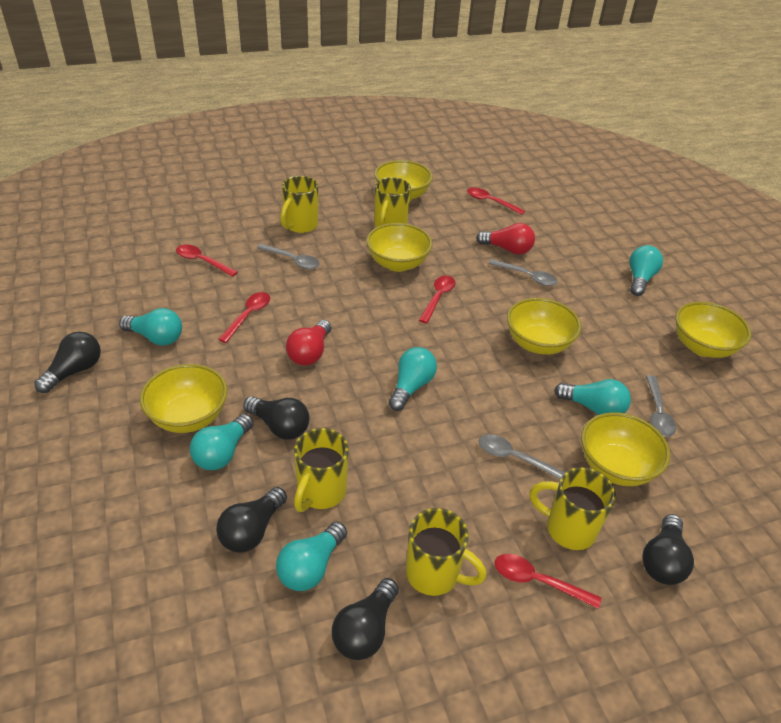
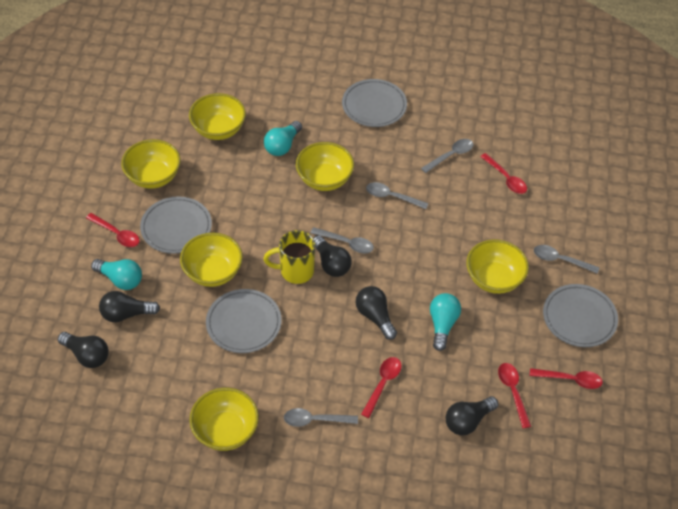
grey plate: 0 -> 4
grey spoon: 4 -> 5
red light bulb: 2 -> 0
turquoise light bulb: 6 -> 3
yellow mug: 5 -> 1

